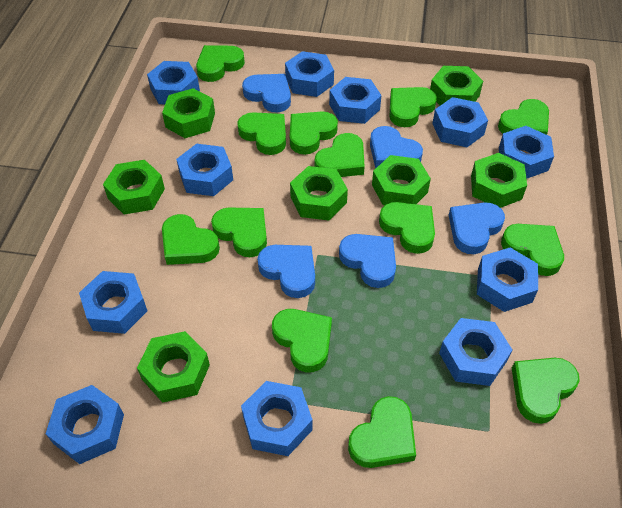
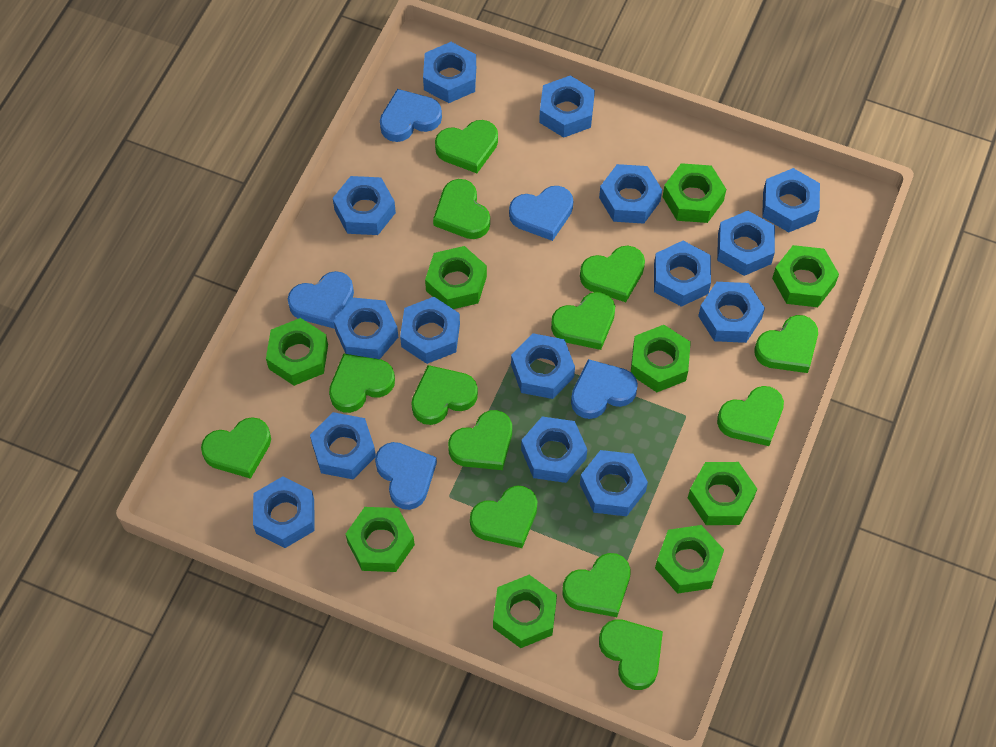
blue nut: 11 -> 15
green nut: 7 -> 9

